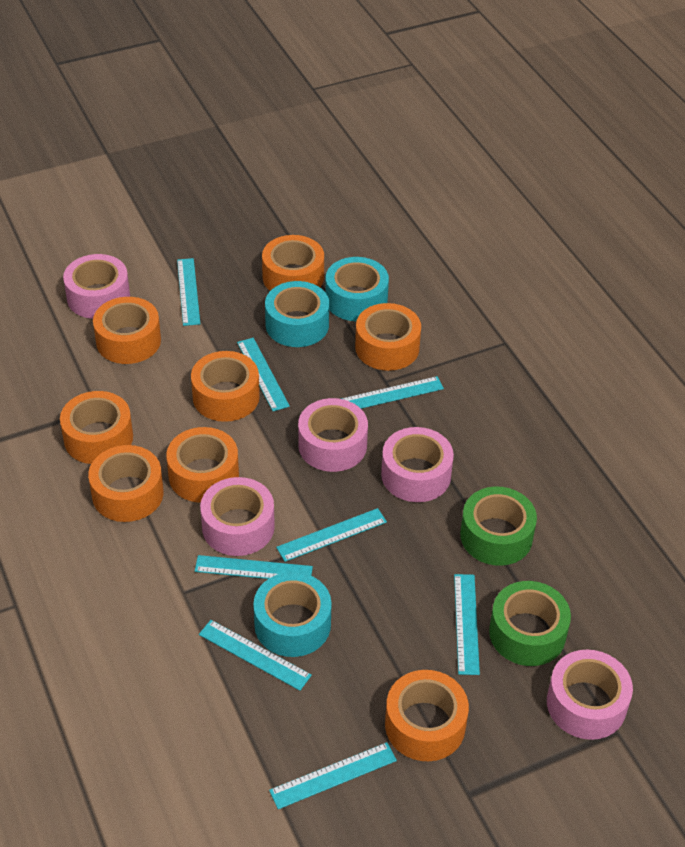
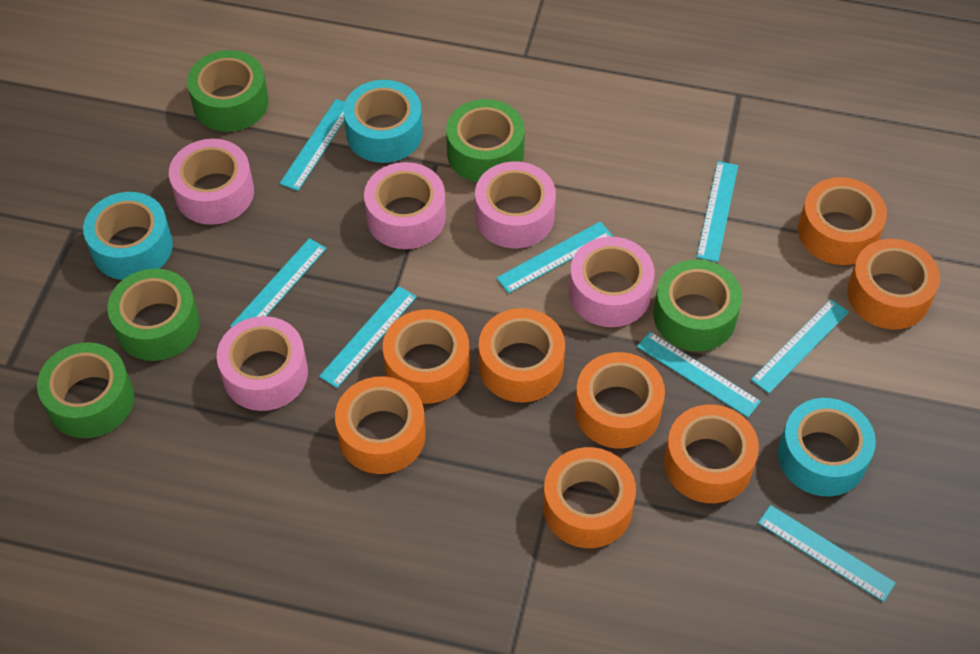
green tape: 2 -> 5

